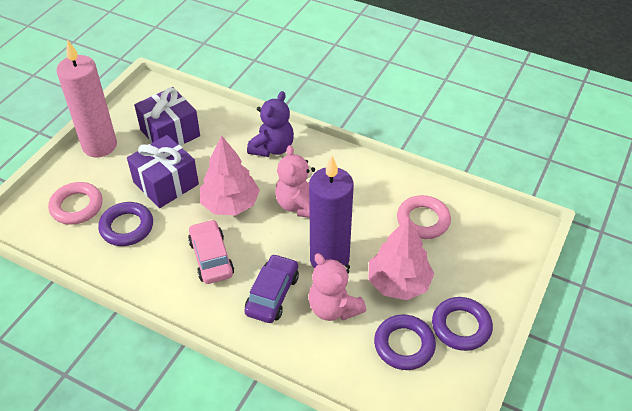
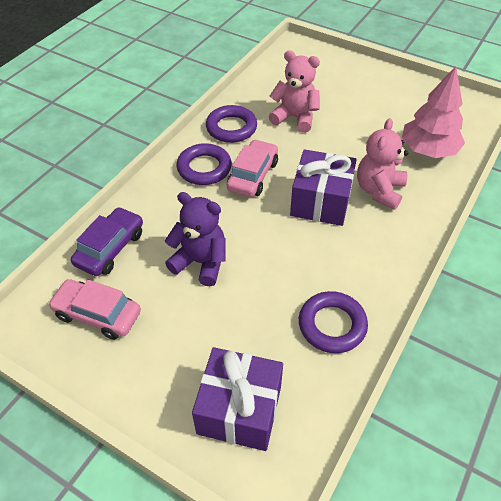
pink candle: 1 -> 0
pink car: 1 -> 2
pink ring: 2 -> 0
pink tree: 2 -> 1
purple candle: 1 -> 0

